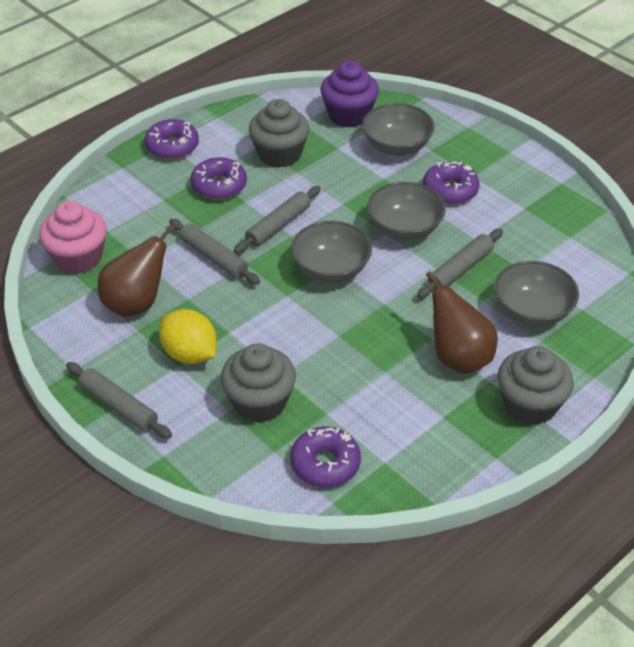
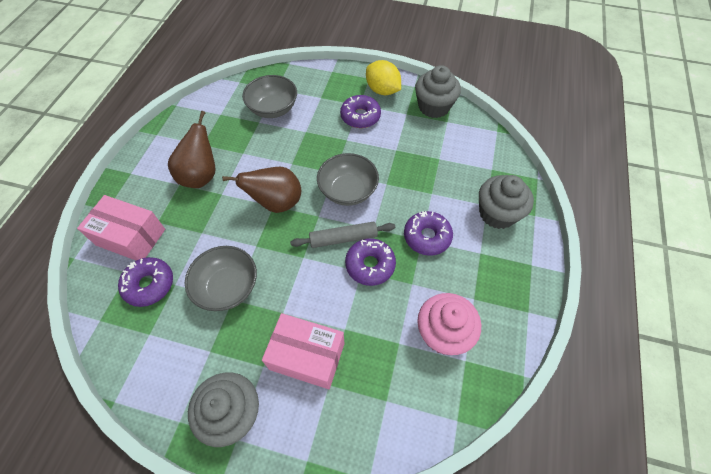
grey bowl: 4 -> 3
grey rolling pin: 4 -> 1
pink box: 0 -> 2
purple cupcake: 1 -> 0

